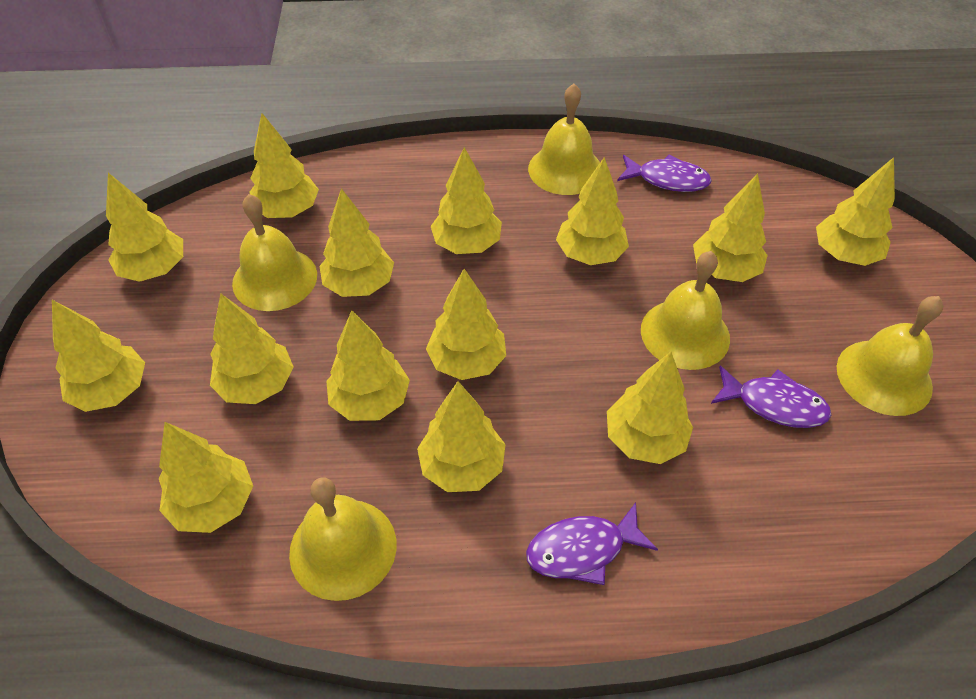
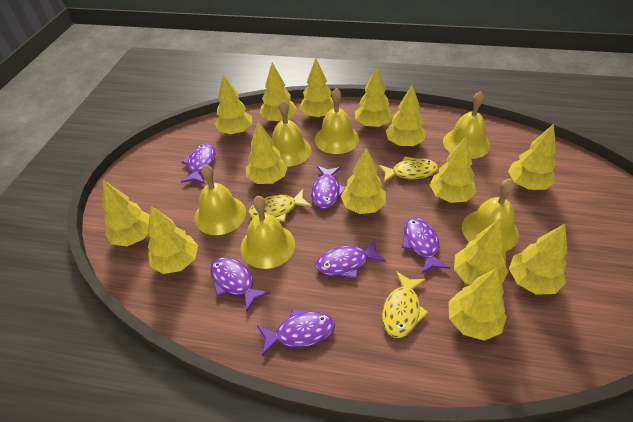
purple fish: 3 -> 6
yellow bell: 5 -> 6
yellow fish: 0 -> 3

